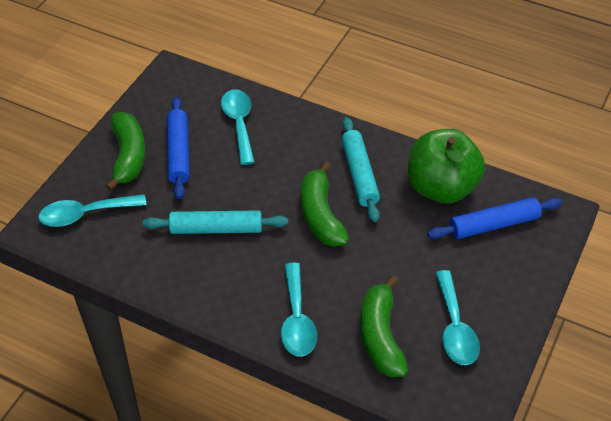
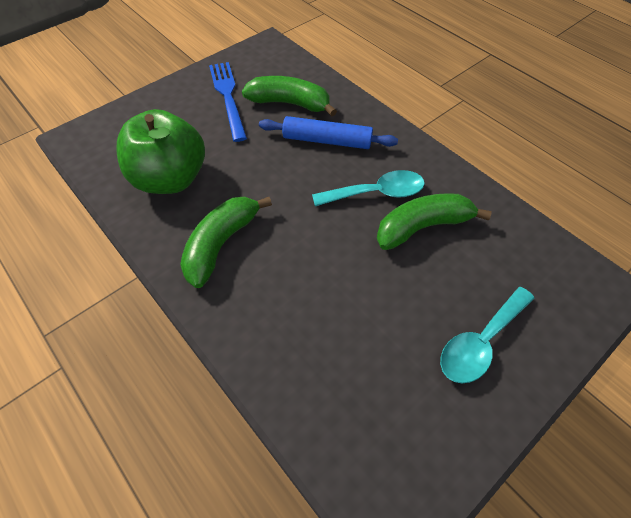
blue fork: 0 -> 1
blue rolling pin: 2 -> 1
turquoise rolling pin: 2 -> 0
turquoise spoon: 4 -> 2

